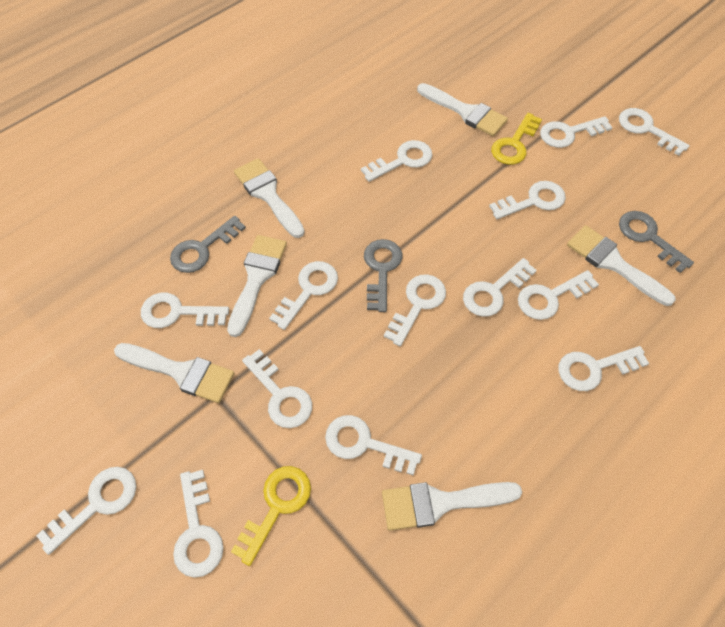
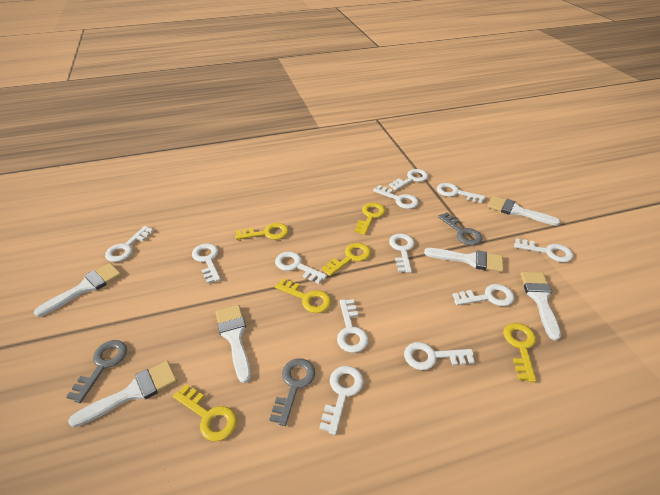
white key: 14 -> 12
yellow key: 2 -> 6

